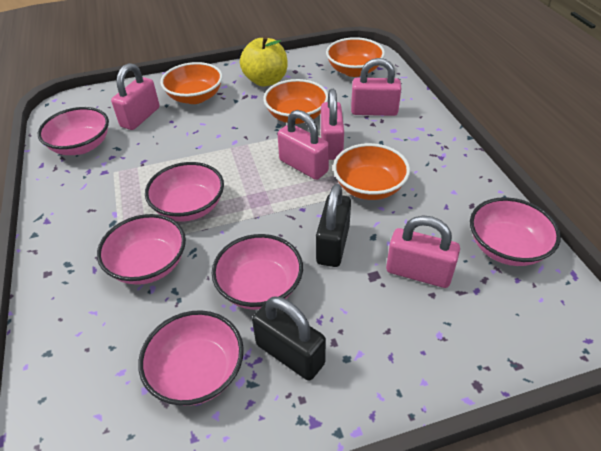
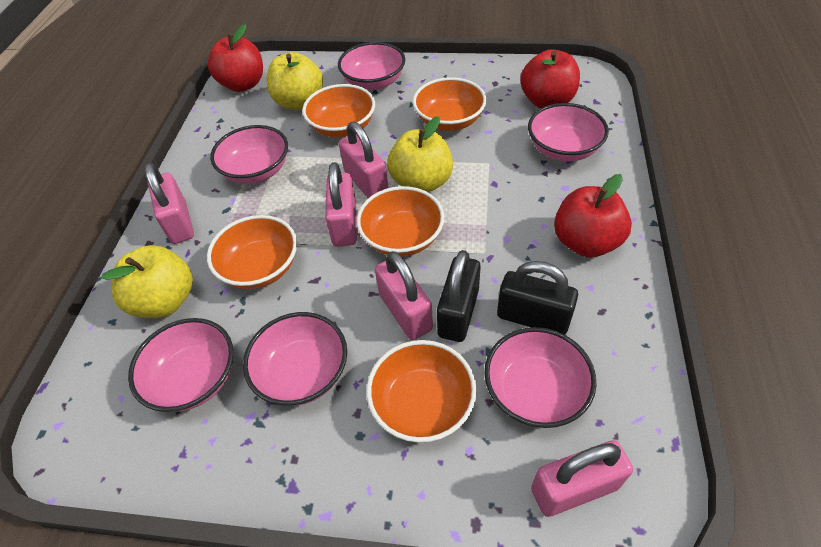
orange bowl: 4 -> 5
red apple: 0 -> 3
yellow apple: 1 -> 3

